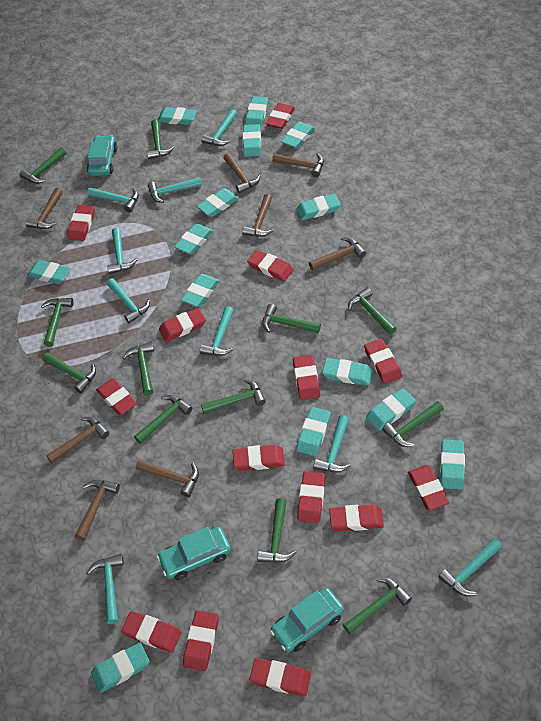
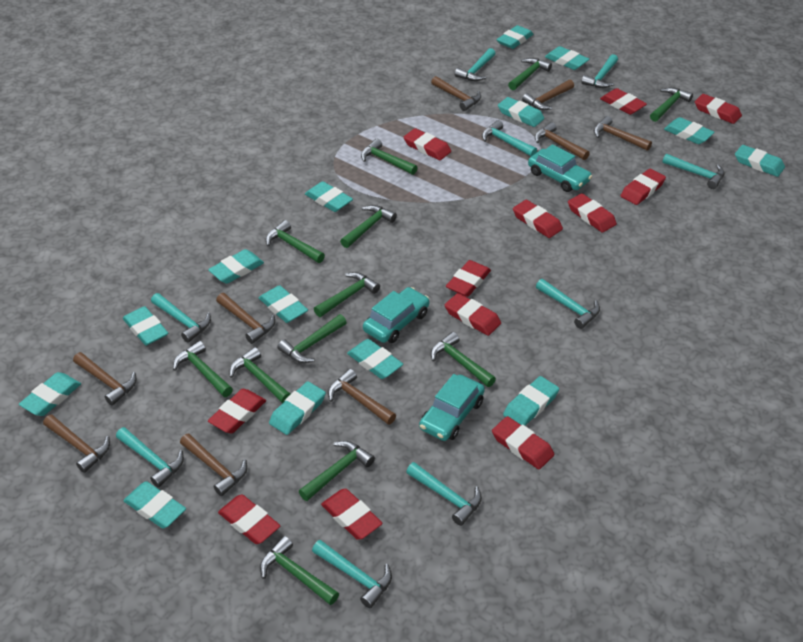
brown hammer: 8 -> 9
red eraser: 14 -> 12

